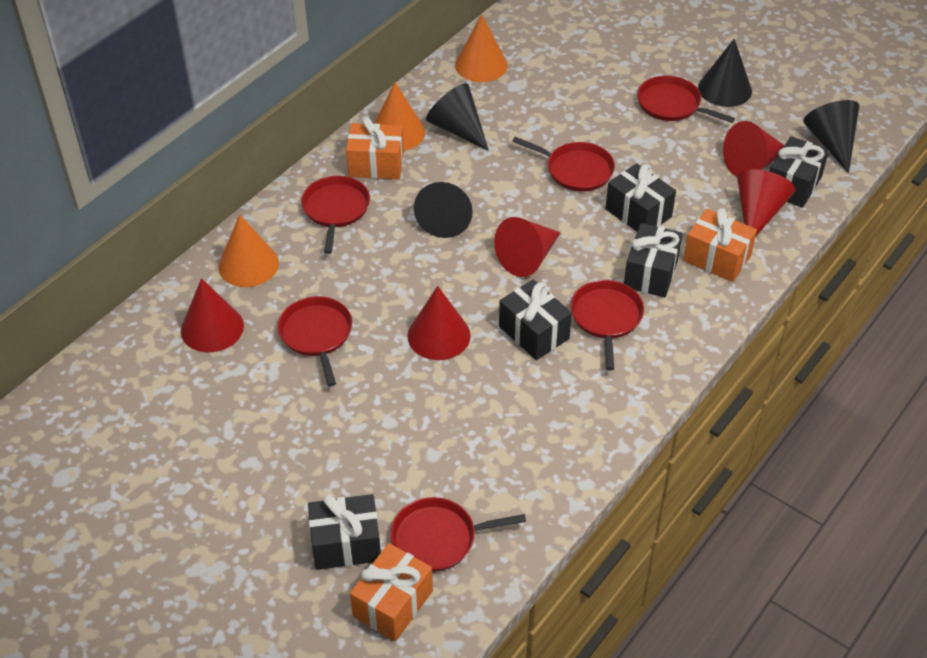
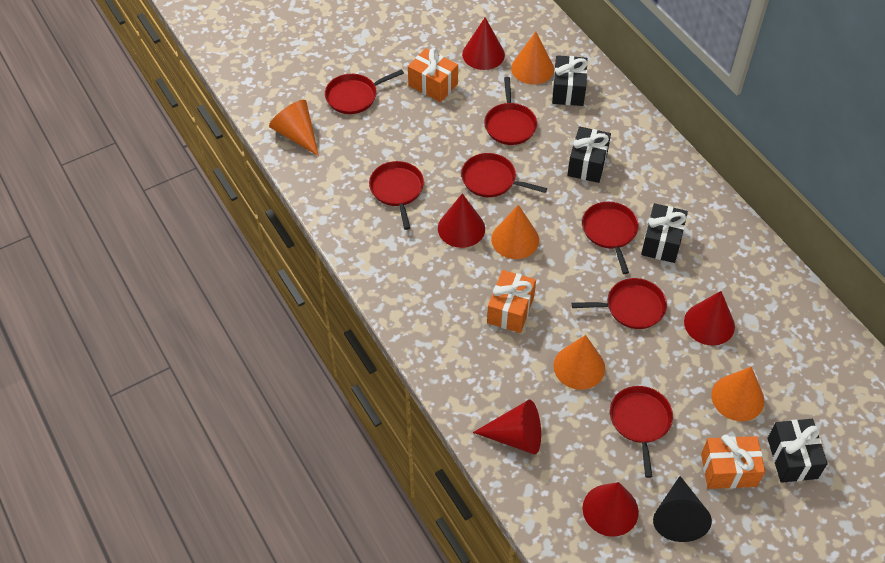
black cone: 4 -> 1
black gift: 5 -> 4
orange cone: 3 -> 5
red pan: 6 -> 7

